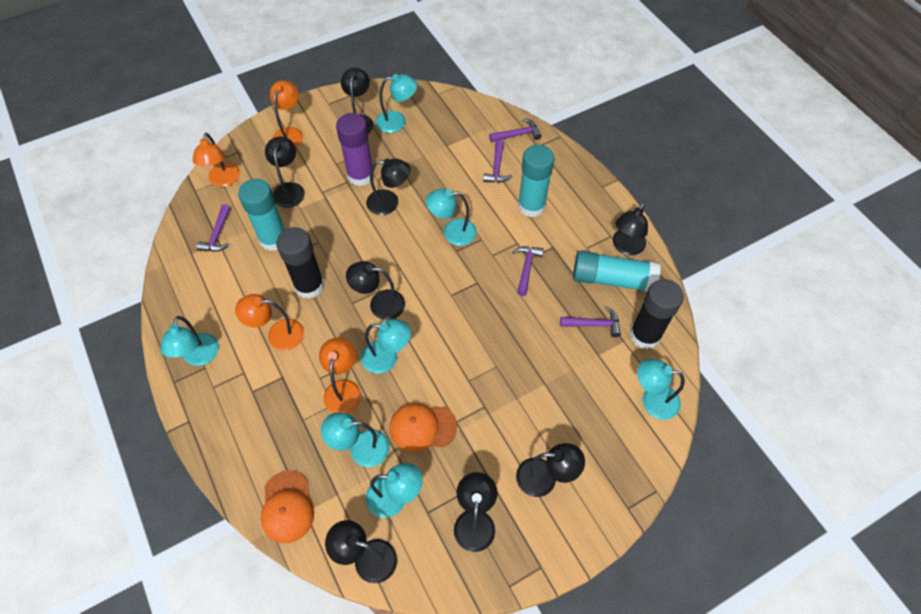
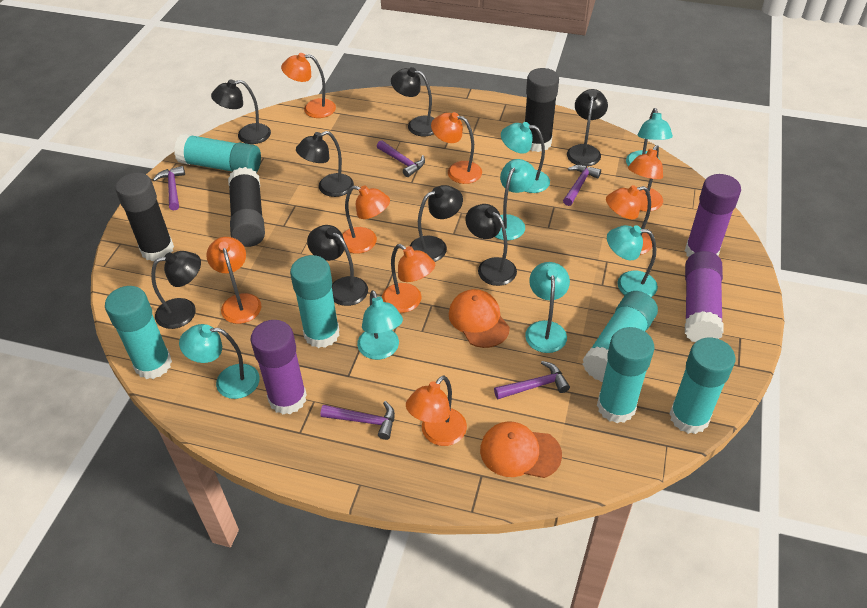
black glue stick: 2 -> 3
orange lamp: 4 -> 8
purple glue stick: 1 -> 3
turquoise glue stick: 3 -> 6

